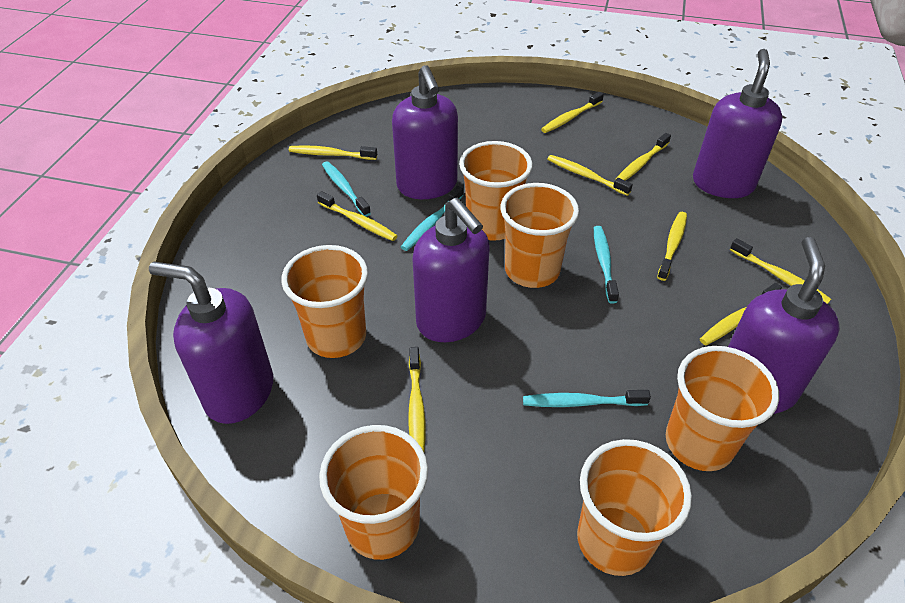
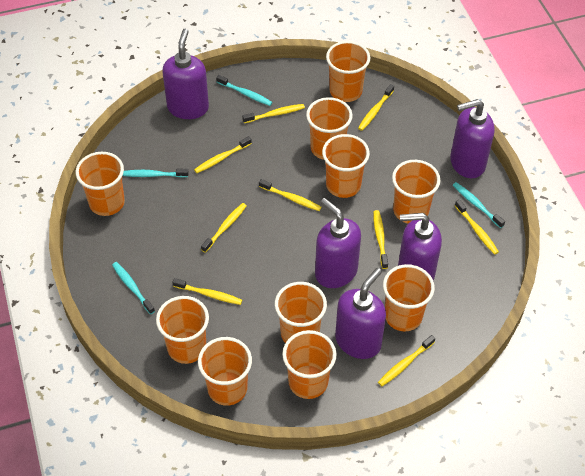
orange cup: 6 -> 10

